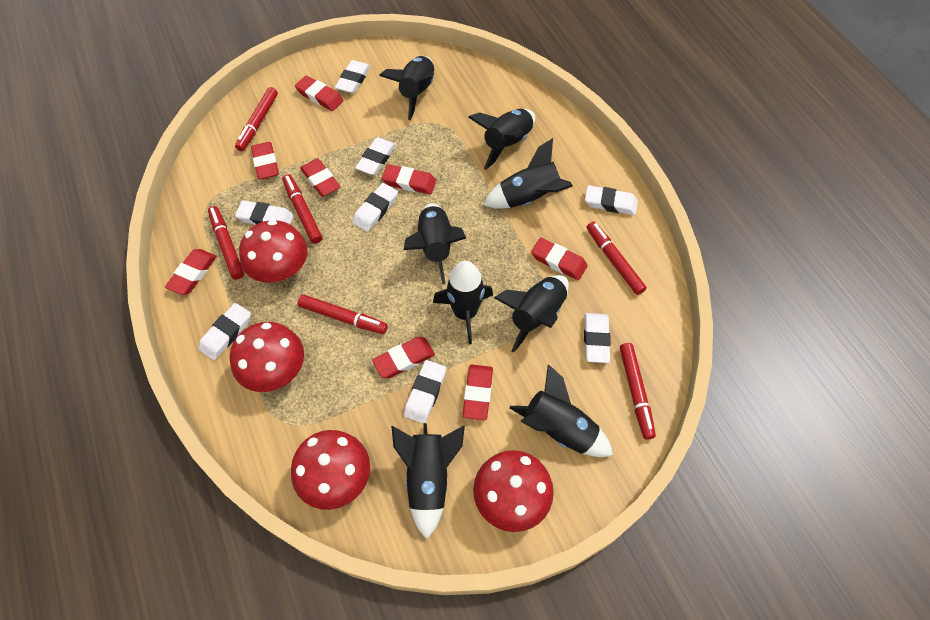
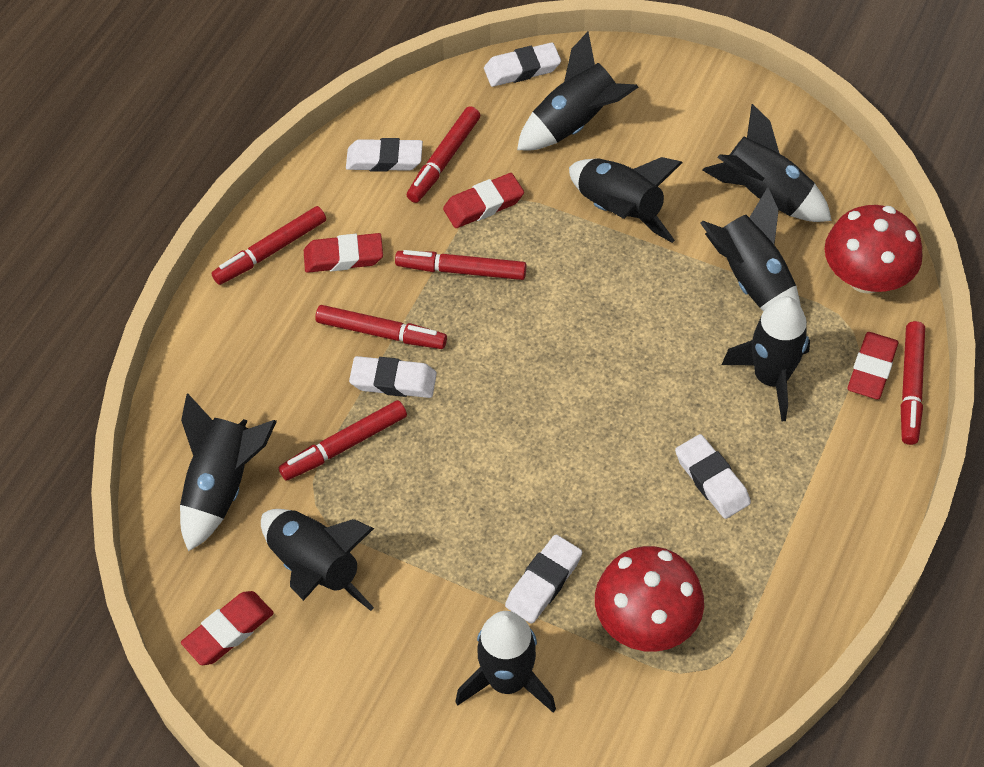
red eraser: 8 -> 4
red mushroom: 4 -> 2
white eraser: 8 -> 5

